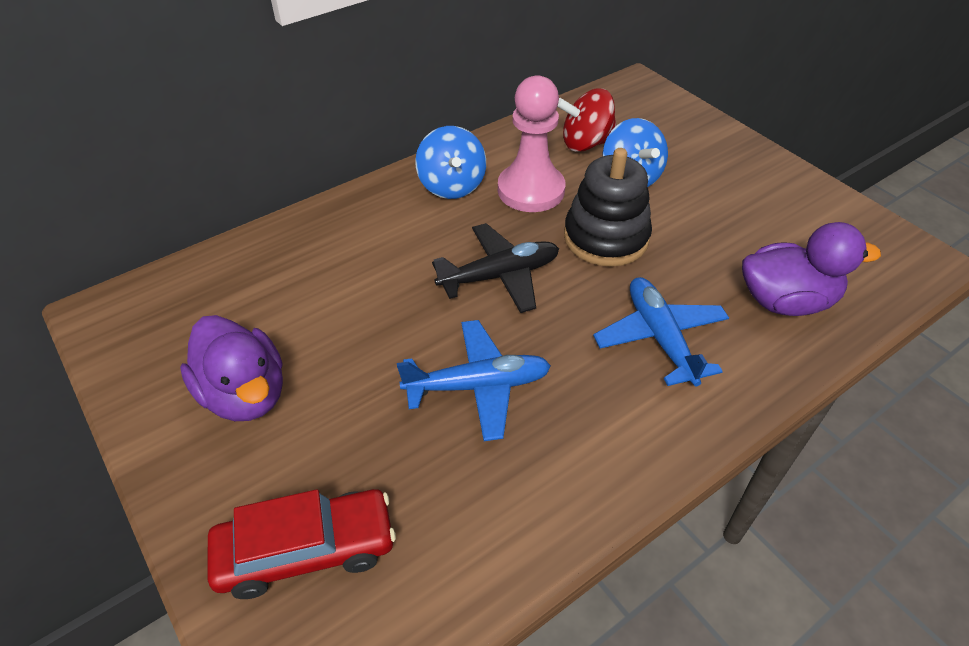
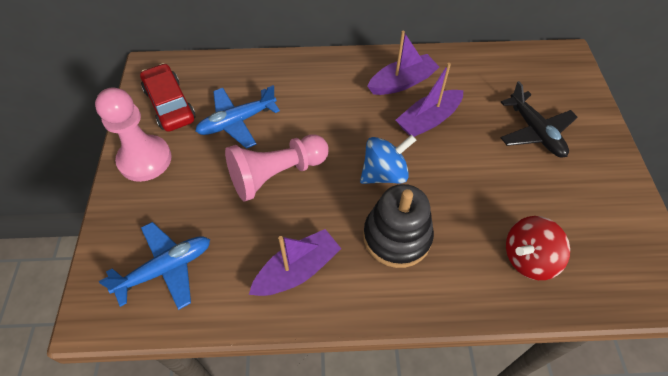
blue spinning top: 2 -> 1
pink pawn: 1 -> 2
purple boat: 0 -> 3
purple duck: 2 -> 0

